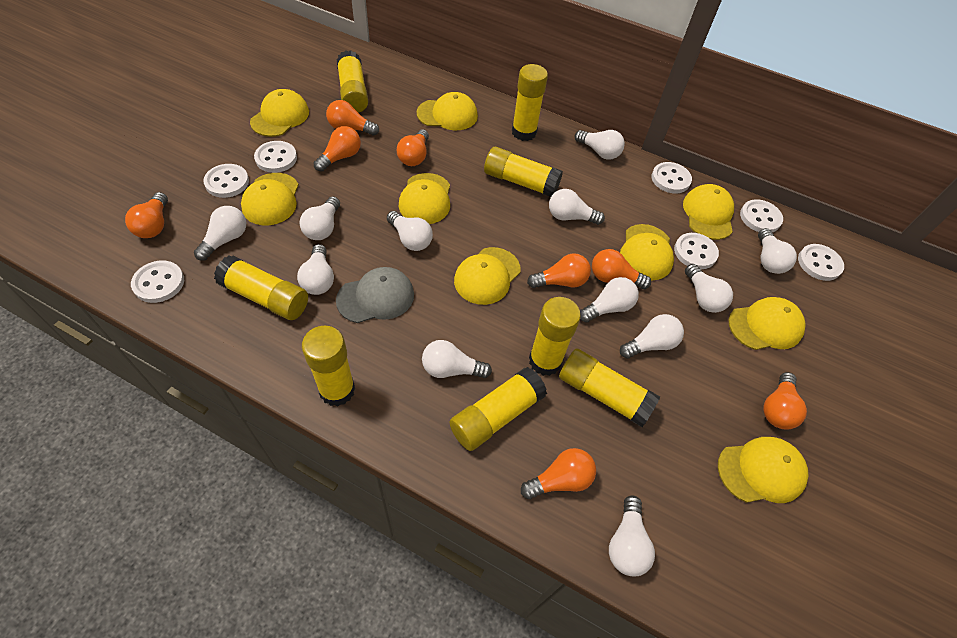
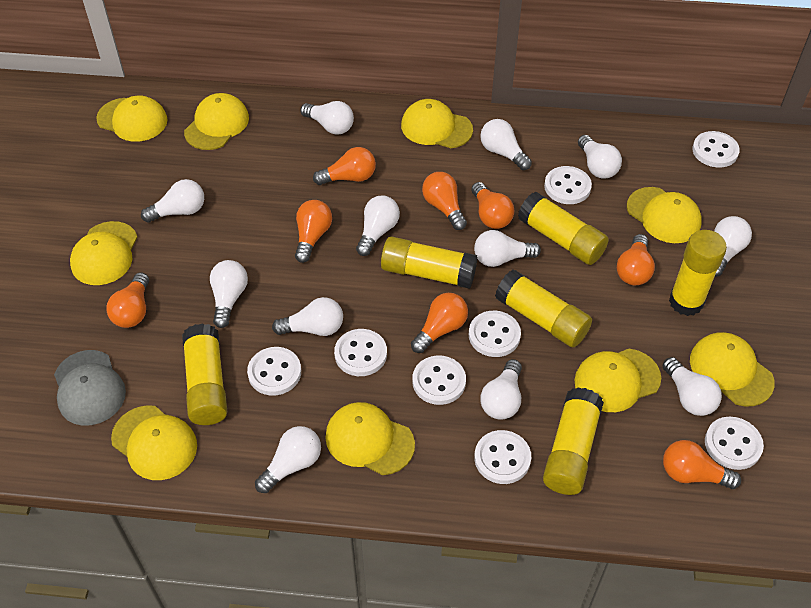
white button: 7 -> 8
yellow glue stick: 8 -> 6

